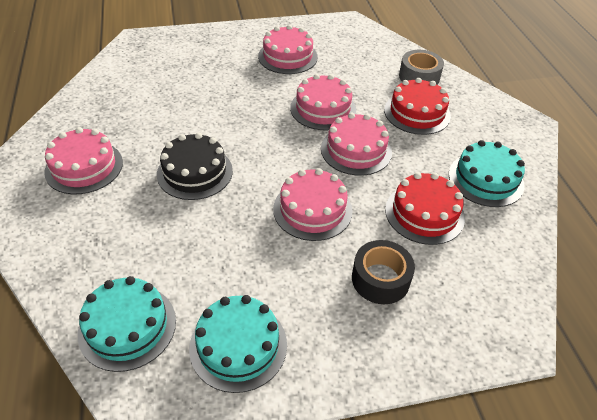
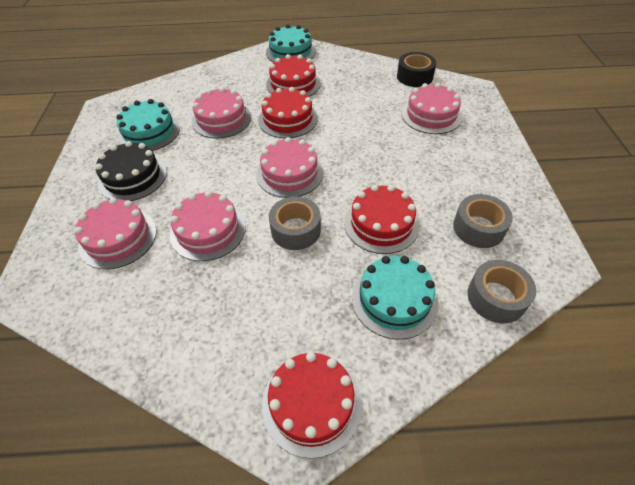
grey tape: 1 -> 3
red cake: 2 -> 4

